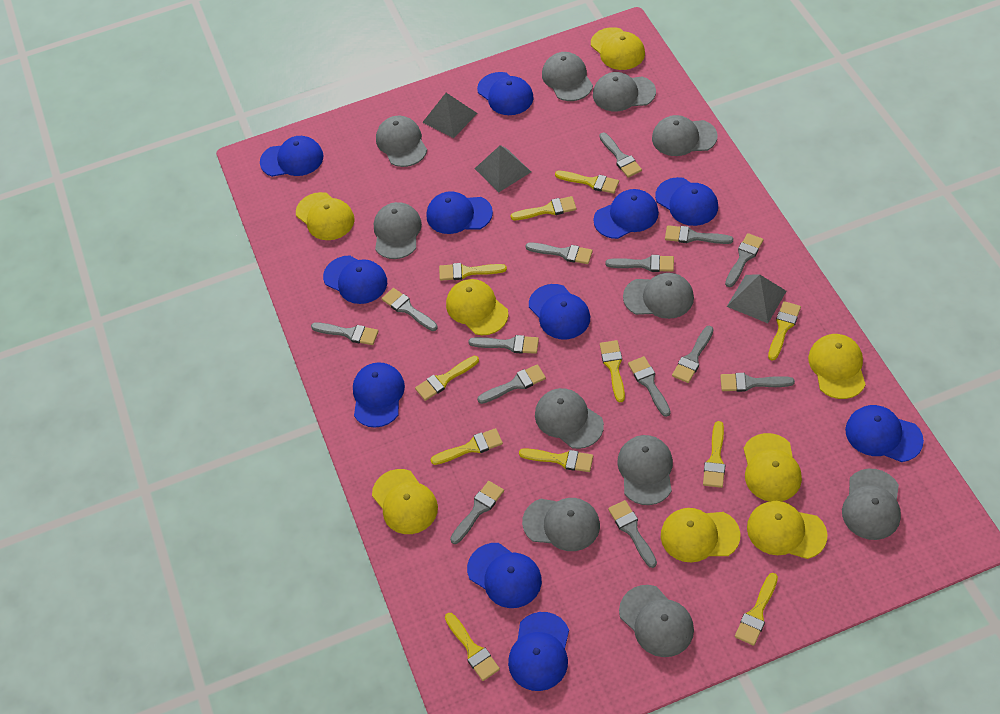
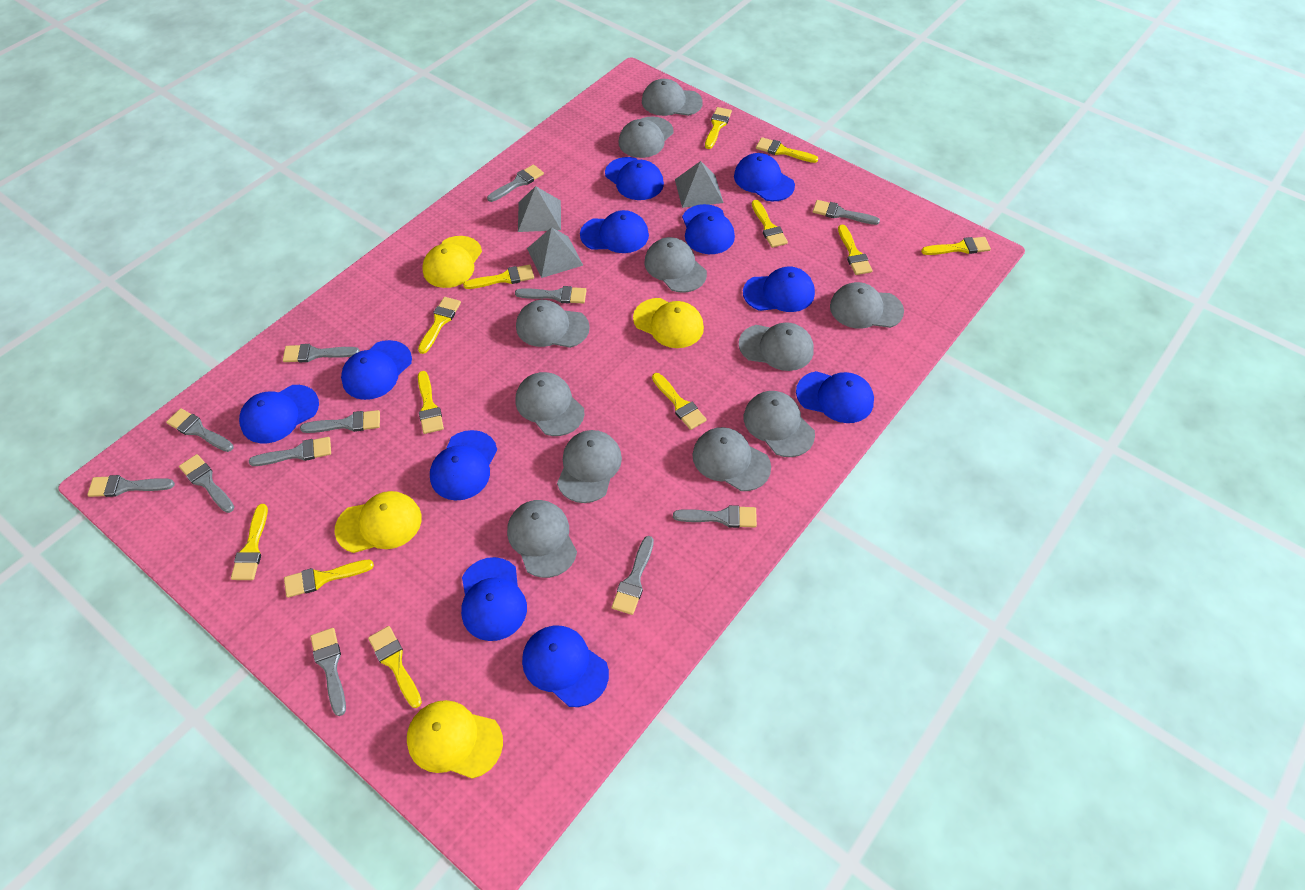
grey brush: 14 -> 12
yellow brush: 11 -> 12
yellow cap: 8 -> 4

